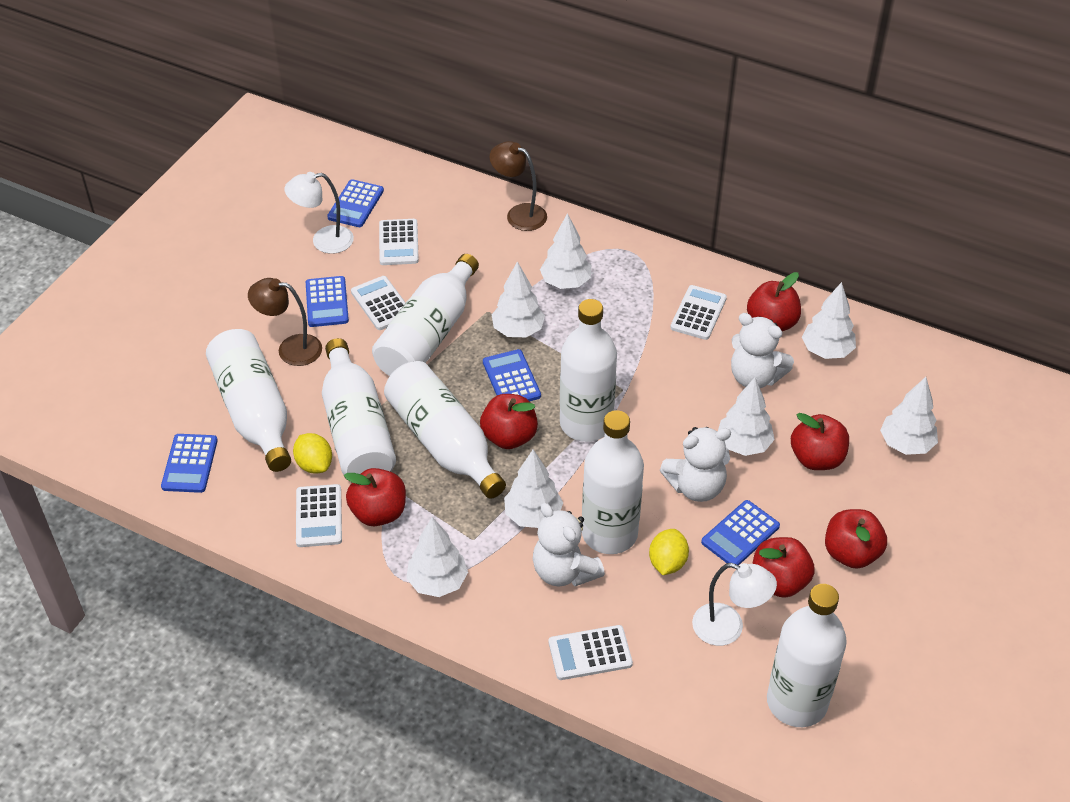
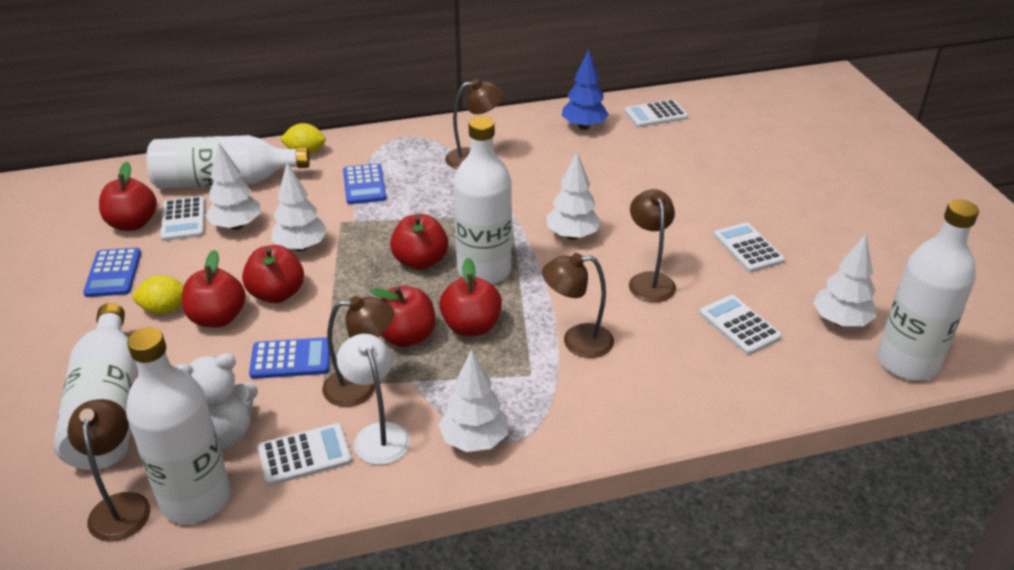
blue calculator: 5 -> 3
blue tree: 0 -> 1
brown lamp: 2 -> 5
white bottle: 7 -> 5
white lamp: 2 -> 1
white teddy bear: 3 -> 1
white tree: 7 -> 5

